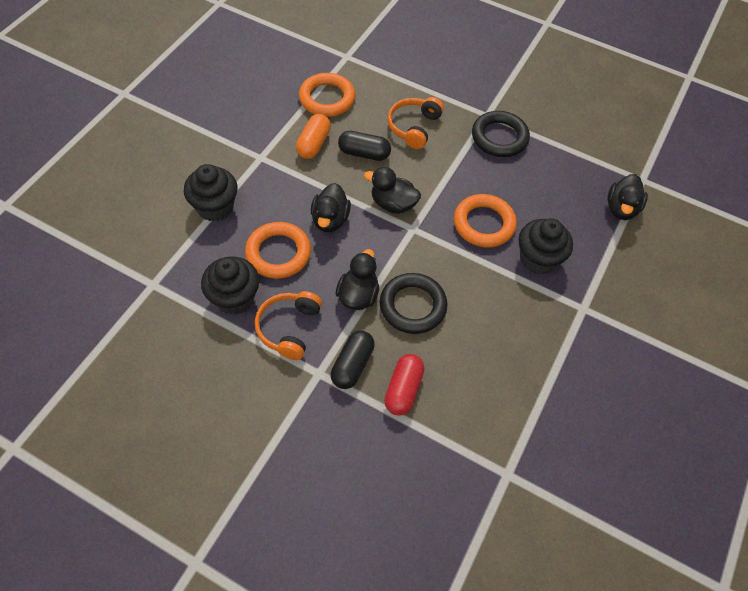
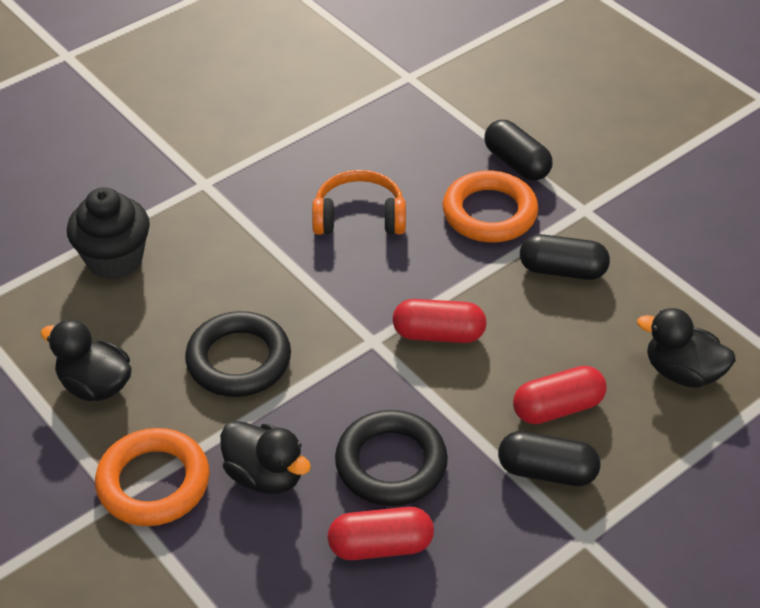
black capsule: 2 -> 3
black cupcake: 3 -> 1
black duck: 4 -> 3
orange capsule: 1 -> 0
orange headphones: 2 -> 1
orange ring: 3 -> 2
red capsule: 1 -> 3

